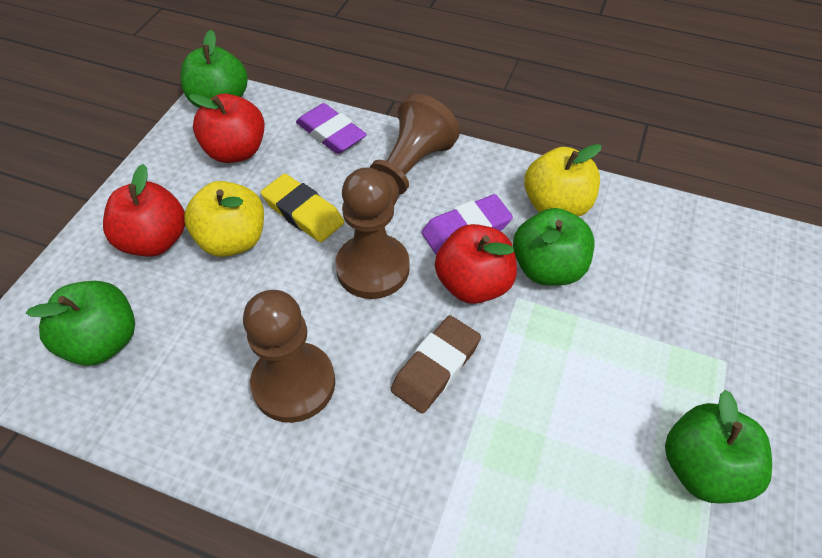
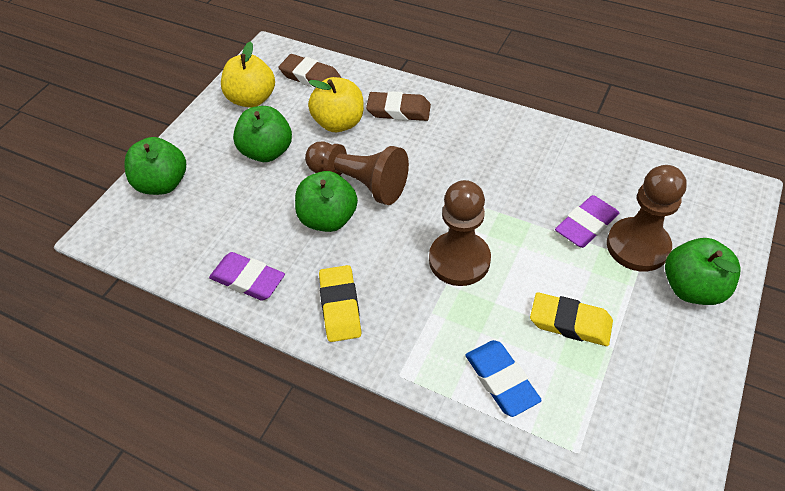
blue eraser: 0 -> 1
brown eraser: 1 -> 2
red apple: 3 -> 0
yellow eraser: 1 -> 2

